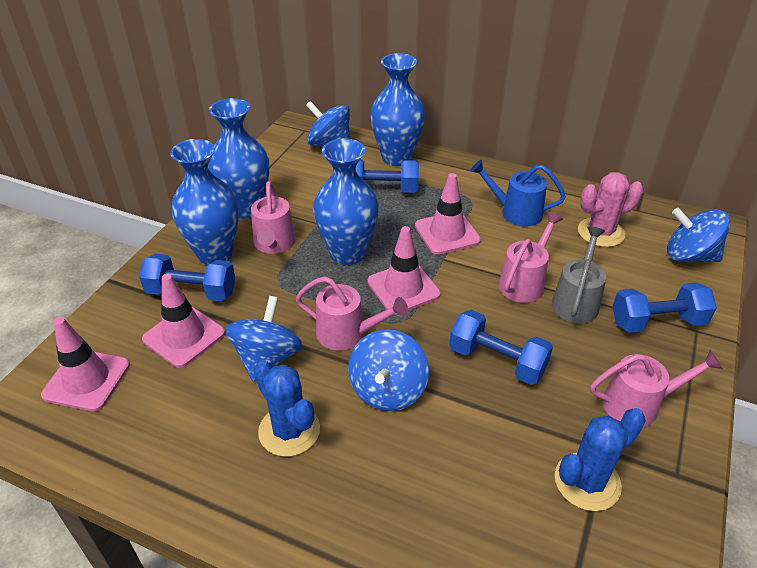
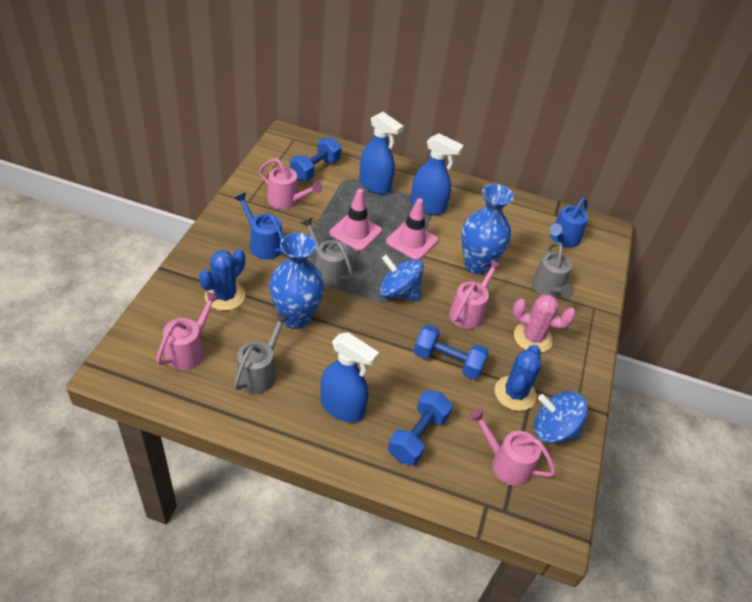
blue dumbbell: 4 -> 3
blue spinning top: 4 -> 2
blue spray bottle: 0 -> 3
blue vase: 4 -> 2
blue watering can: 1 -> 2
grey watering can: 1 -> 3
pink traffic cone: 4 -> 2

